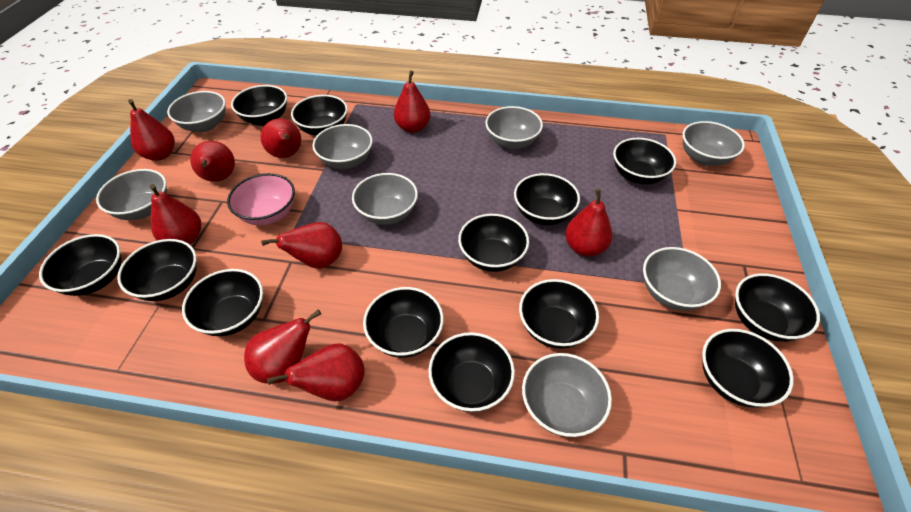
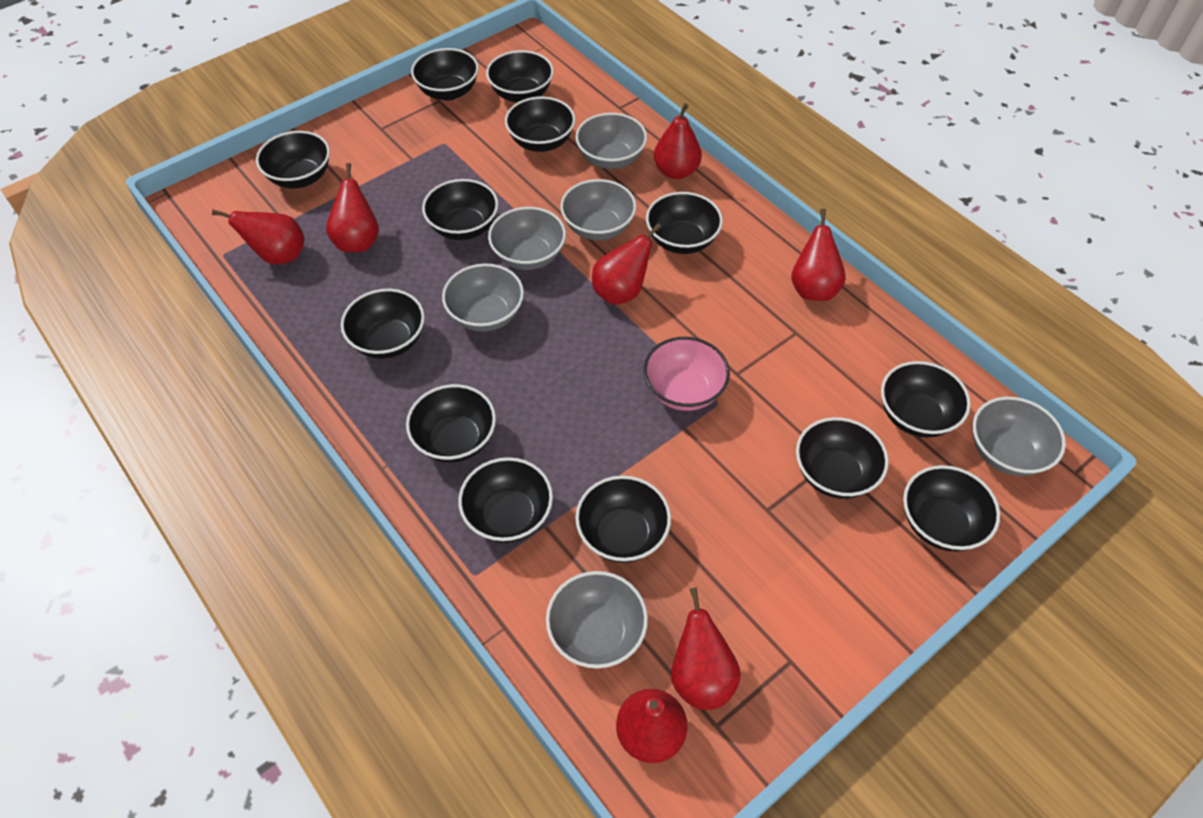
grey bowl: 8 -> 6
red pear: 9 -> 7

